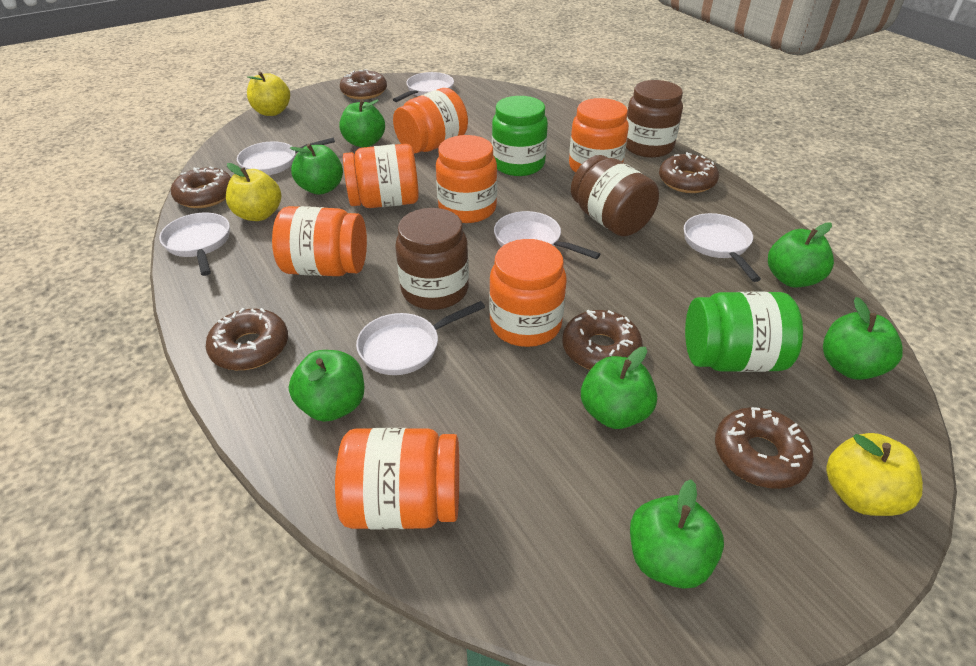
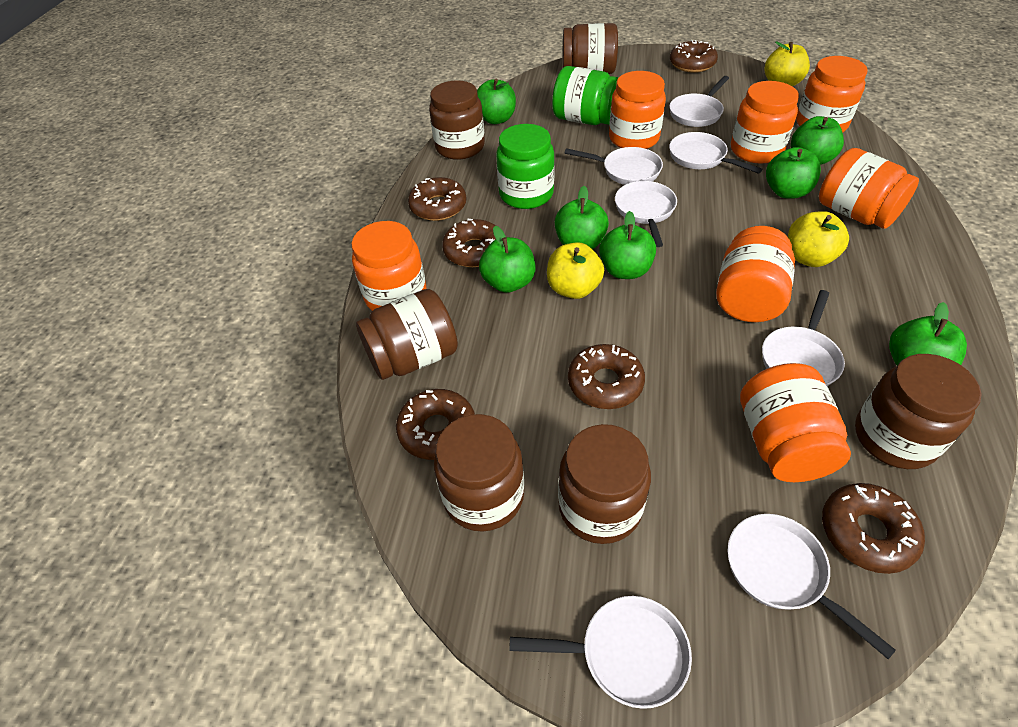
brown jar: 3 -> 6
white pan: 6 -> 7

